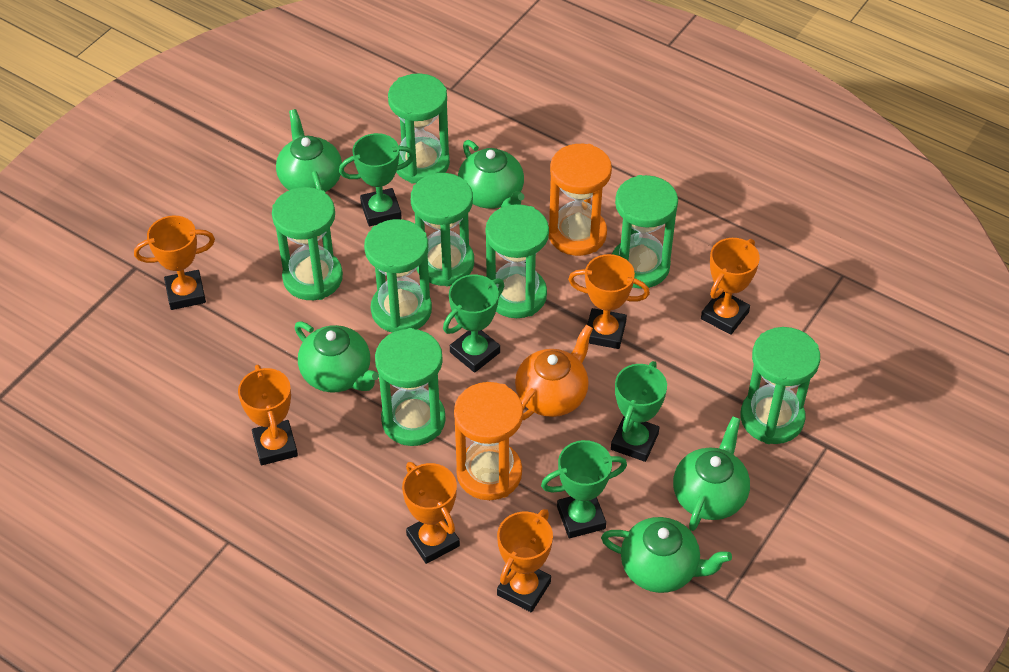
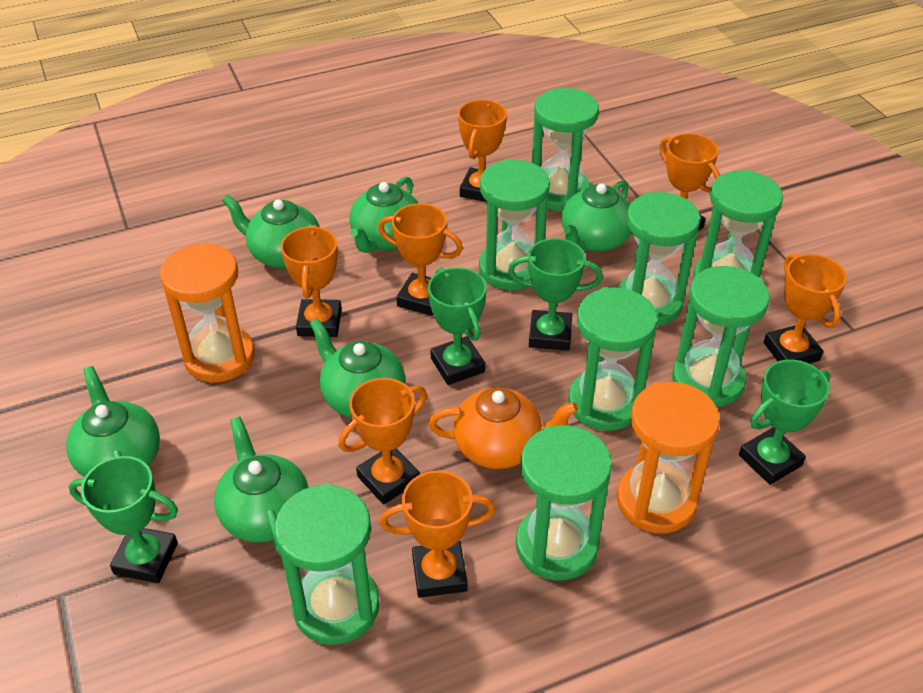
green teapot: 5 -> 6
orange trophy: 6 -> 7

